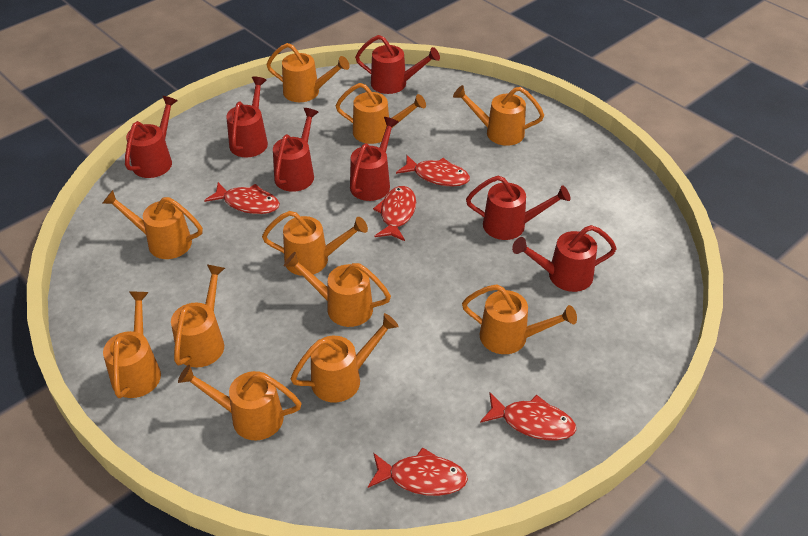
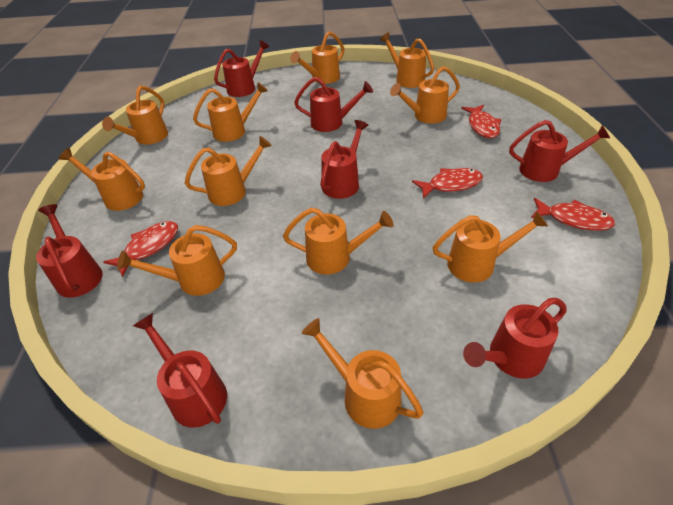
red fish: 5 -> 4

